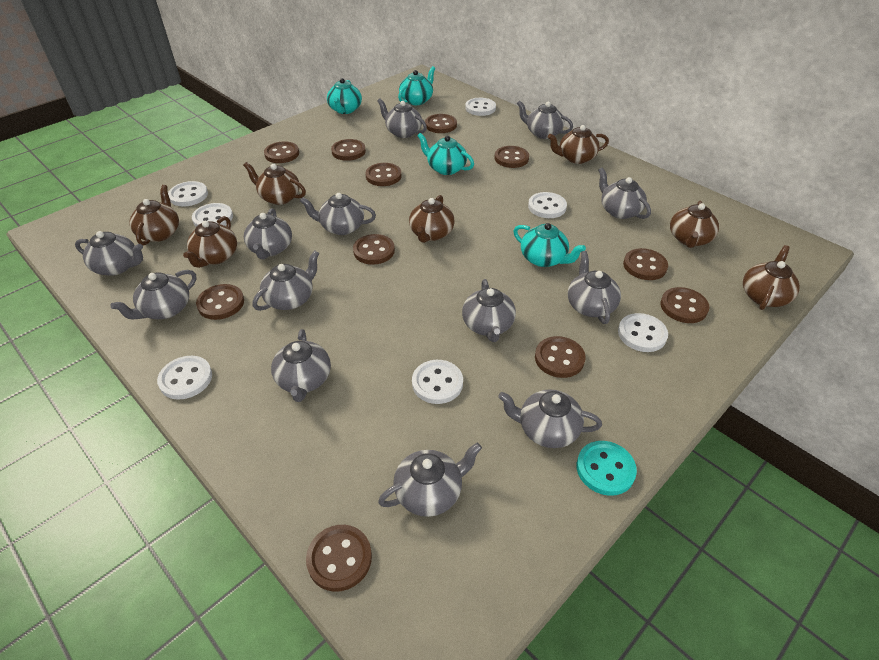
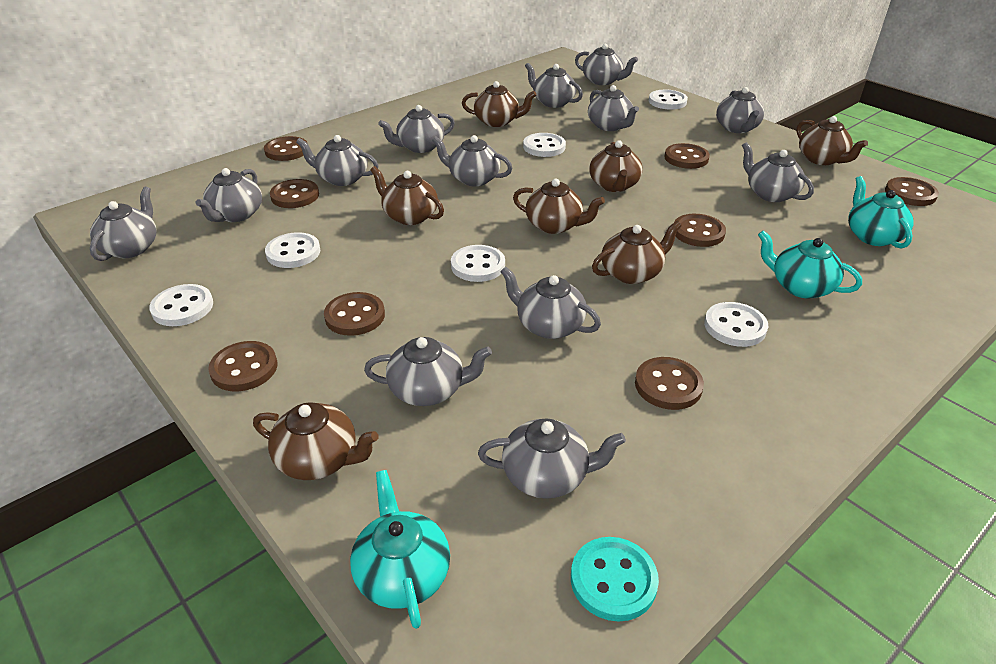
brown button: 11 -> 8
turquoise teapot: 4 -> 3
white button: 7 -> 6

